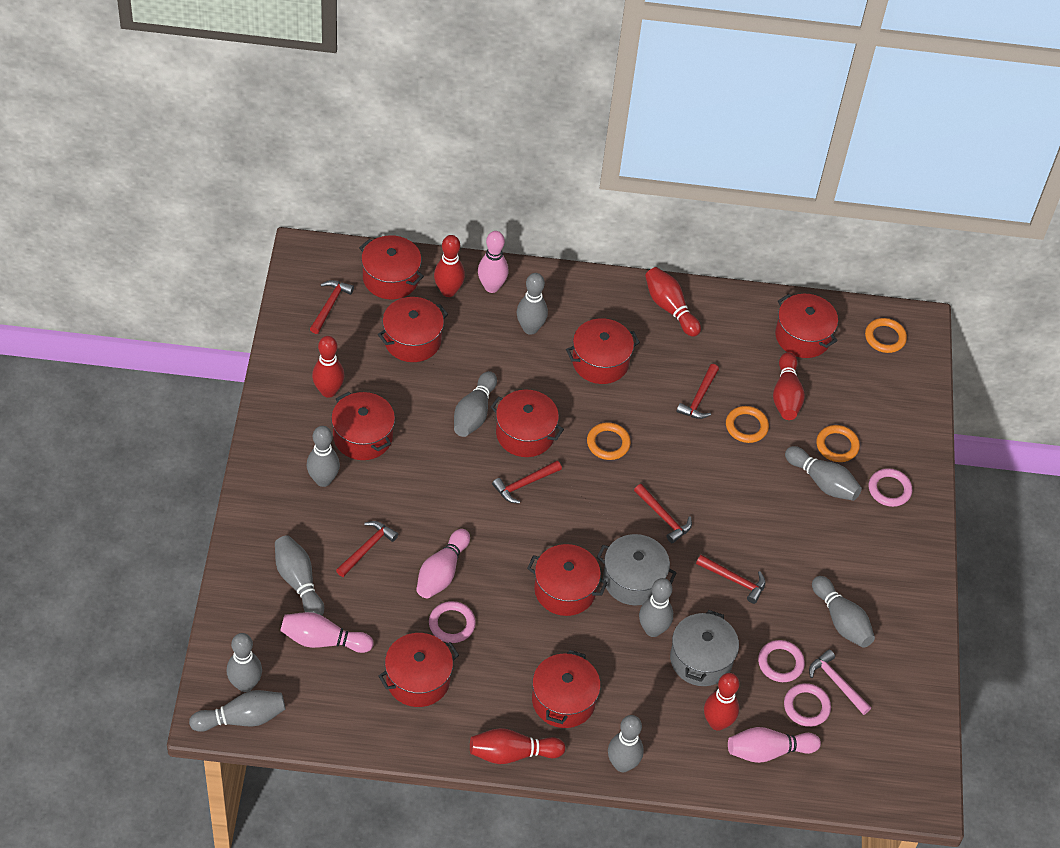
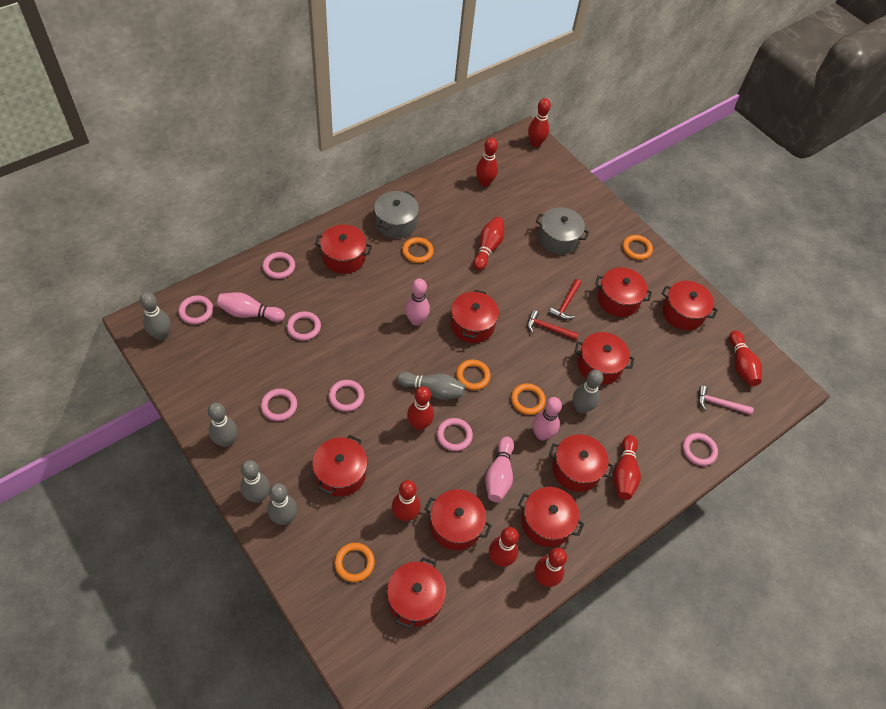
grey bowling pin: 10 -> 6
orange ring: 4 -> 5
pink ring: 4 -> 7
red bowling pin: 6 -> 9
red hammer: 6 -> 2
red pot: 9 -> 10

